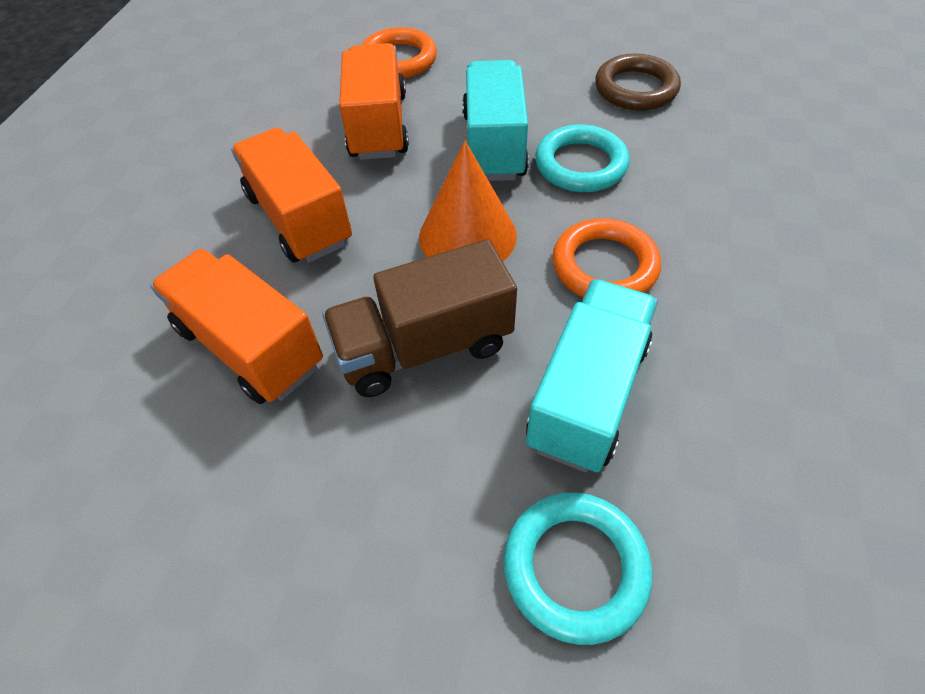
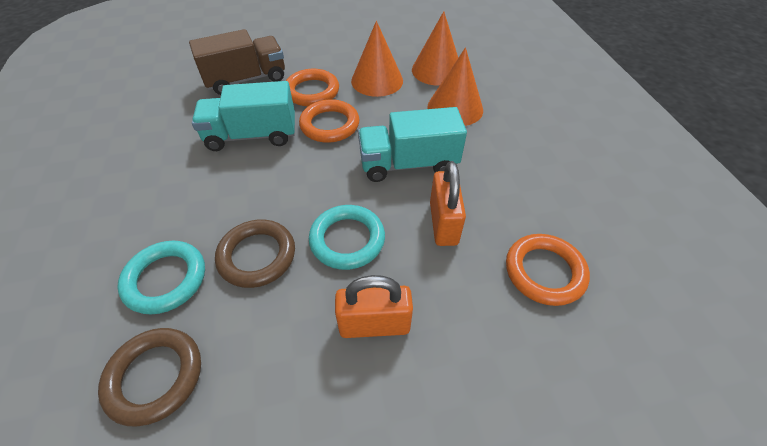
brown ring: 1 -> 2
orange cone: 1 -> 3
orange padlock: 0 -> 2
orange ring: 2 -> 3
orange truck: 3 -> 0

